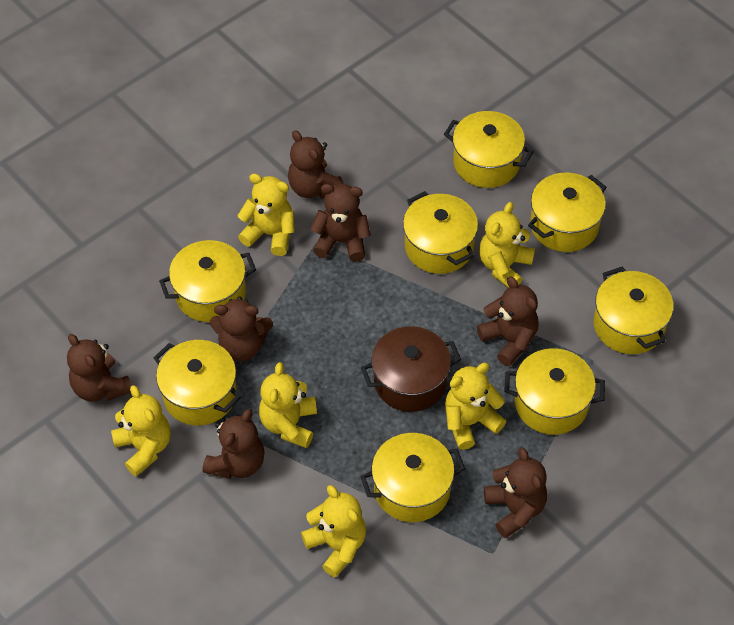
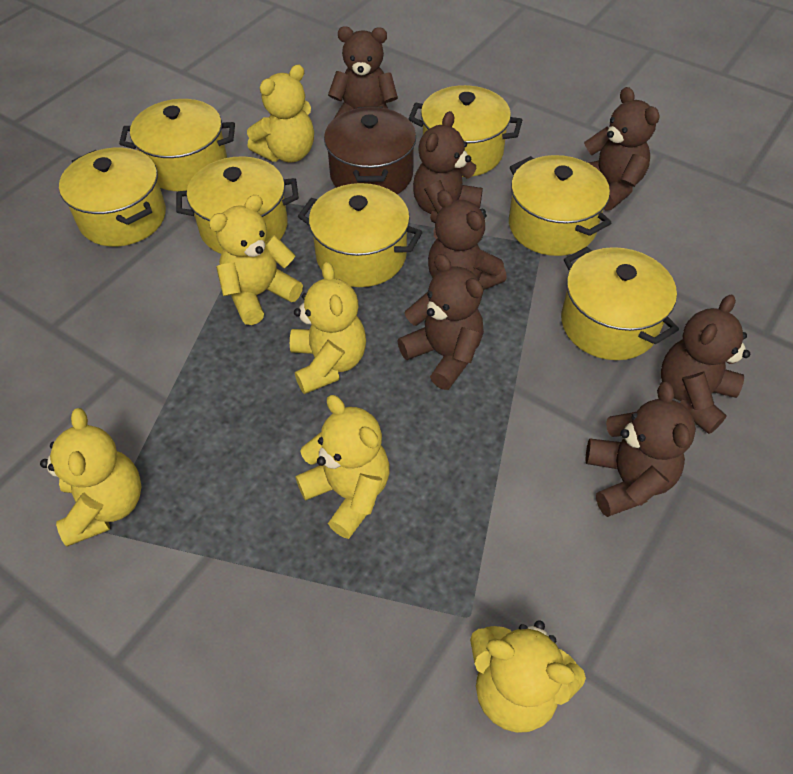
yellow pot: 8 -> 7

